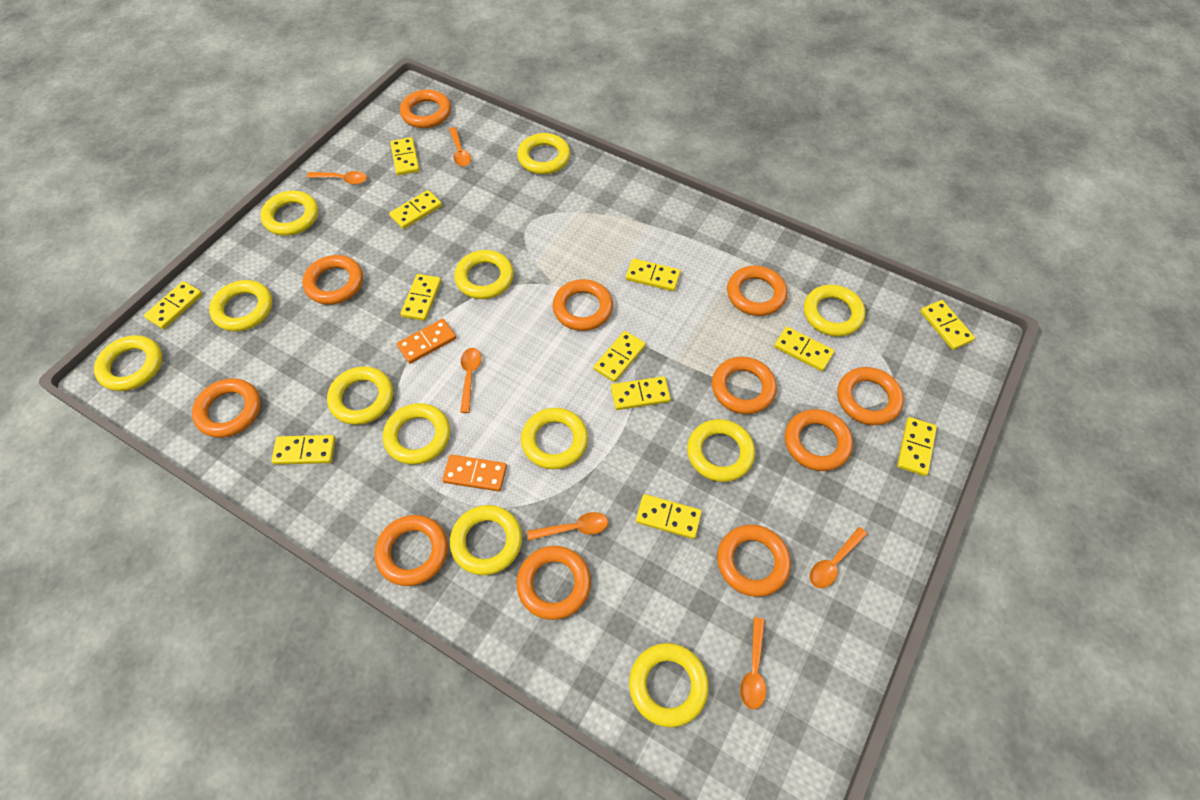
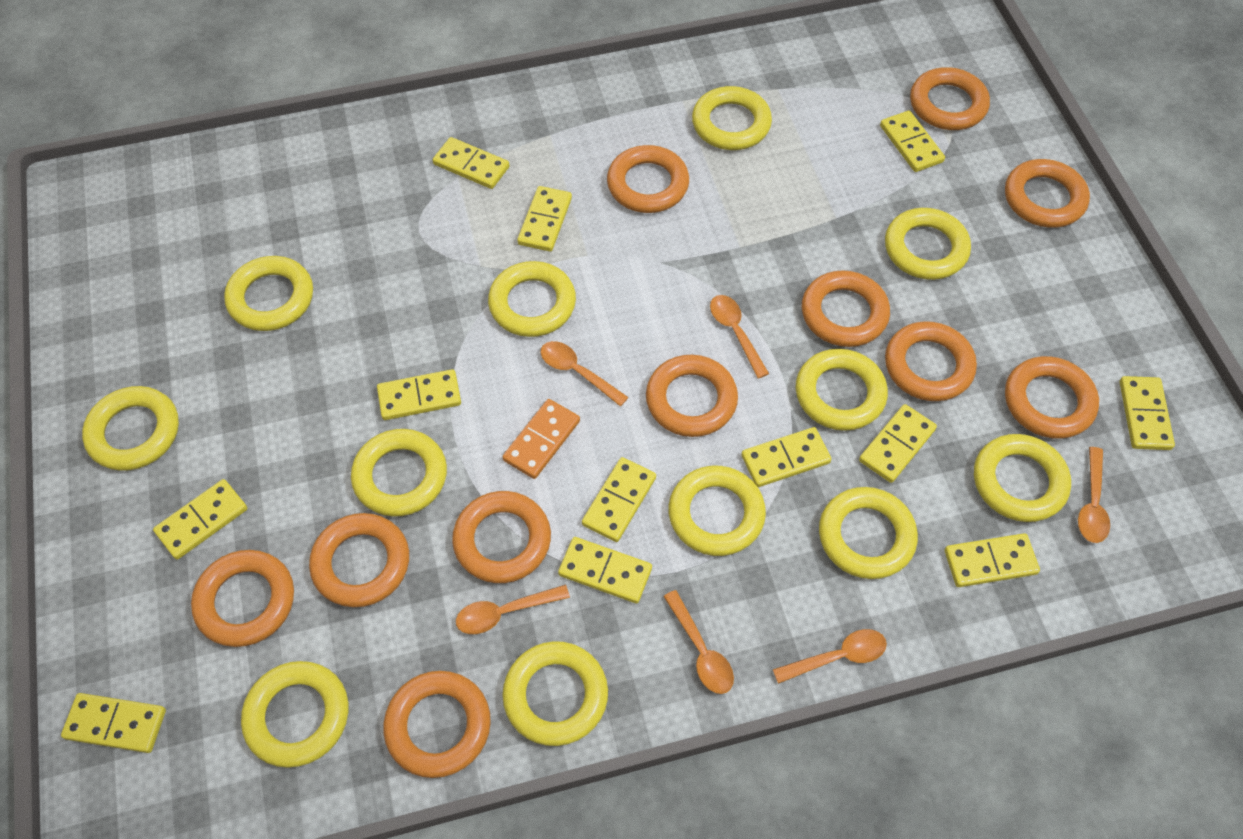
orange domino: 2 -> 1

